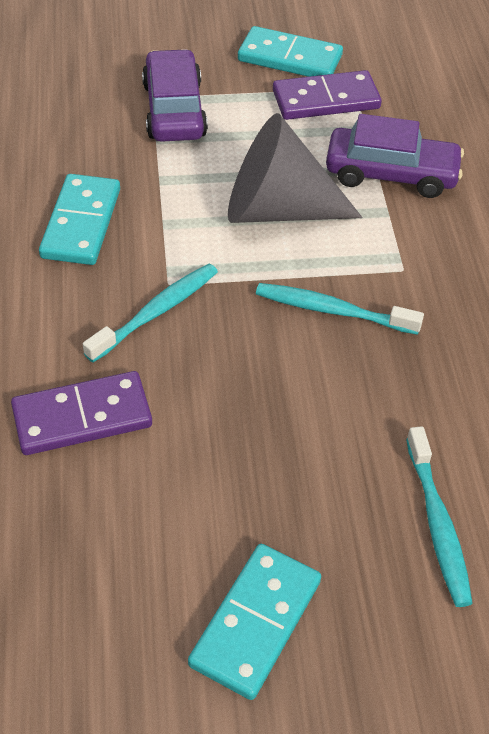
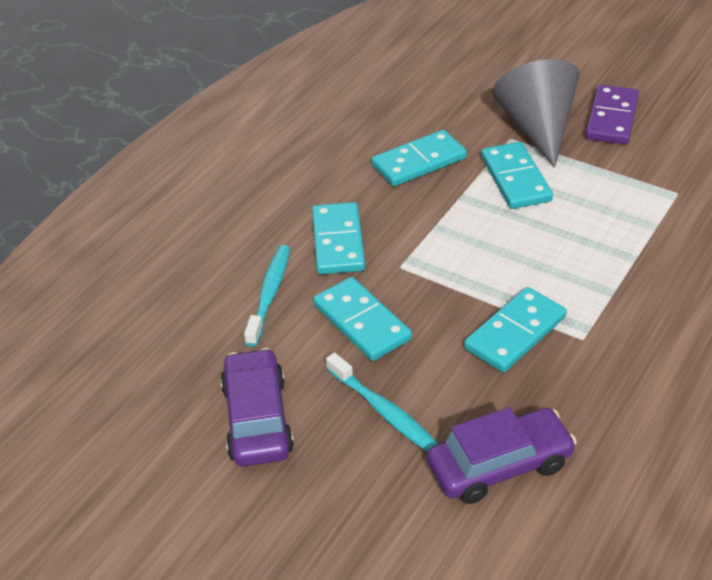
purple domino: 2 -> 1
turquoise domino: 3 -> 5
turquoise toothbrush: 3 -> 2

